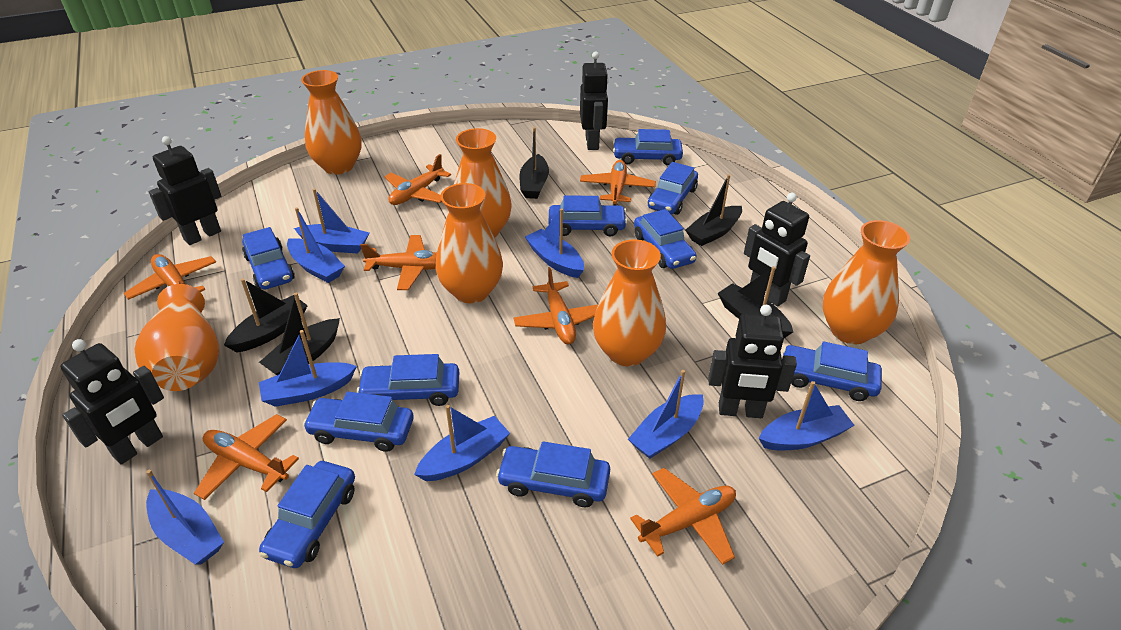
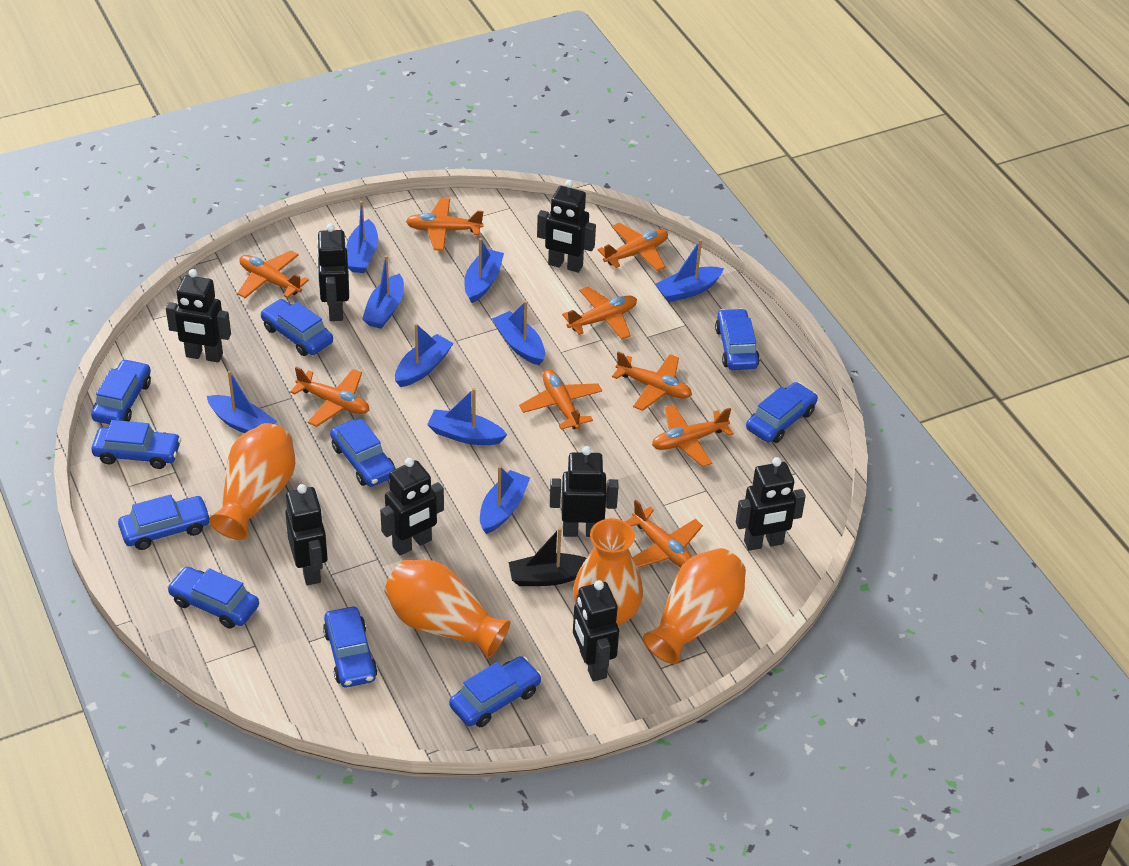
black boat: 5 -> 1
black robot: 5 -> 8
blue boat: 8 -> 9
orange plane: 7 -> 9
orange vase: 6 -> 4

